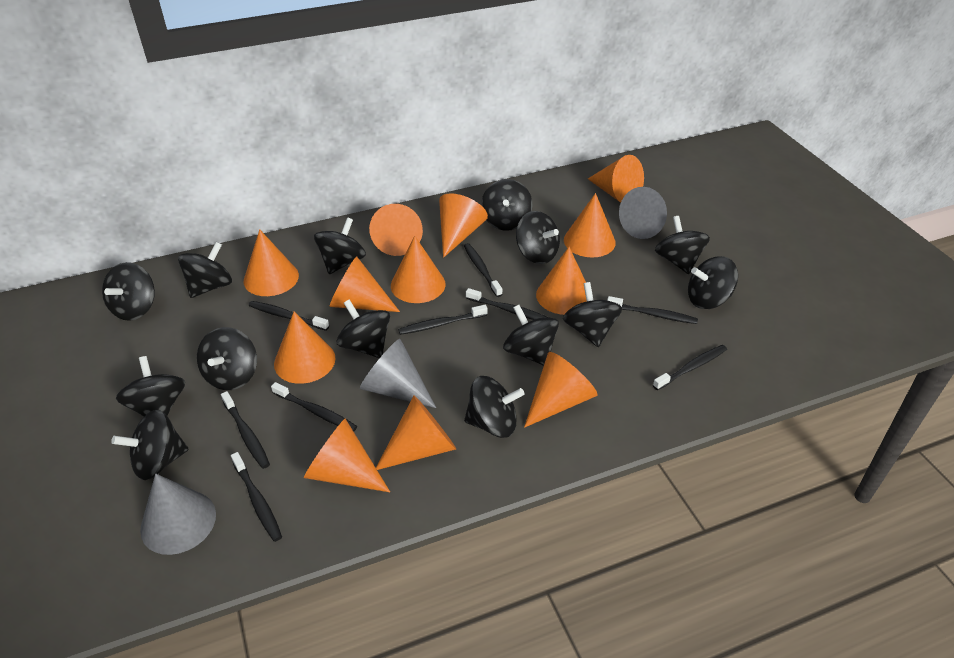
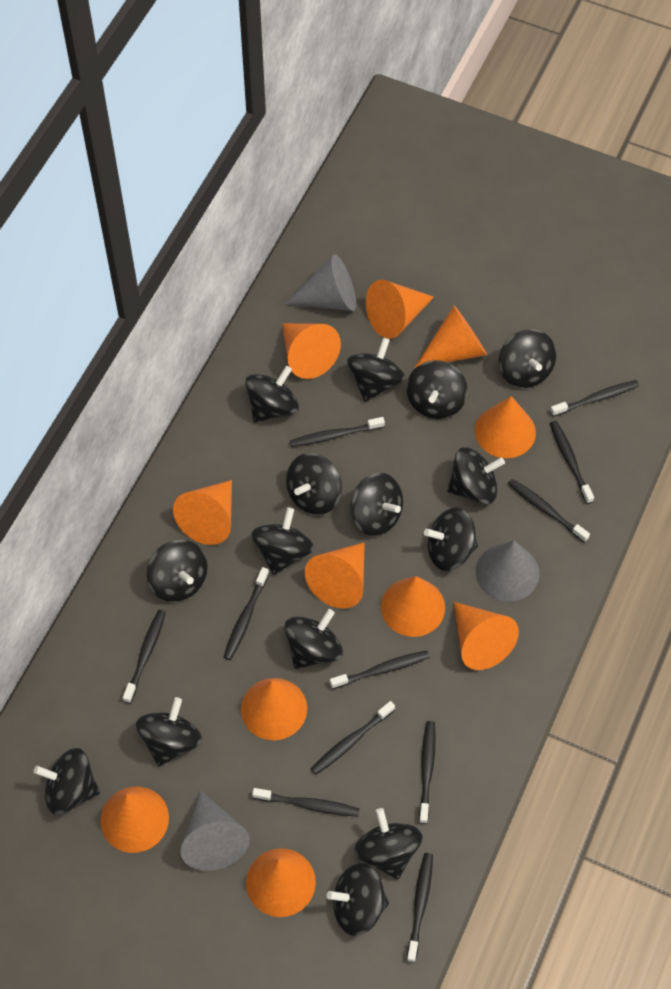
black spinning top: 14 -> 15
black toothbrush: 9 -> 11
orange cone: 12 -> 11

